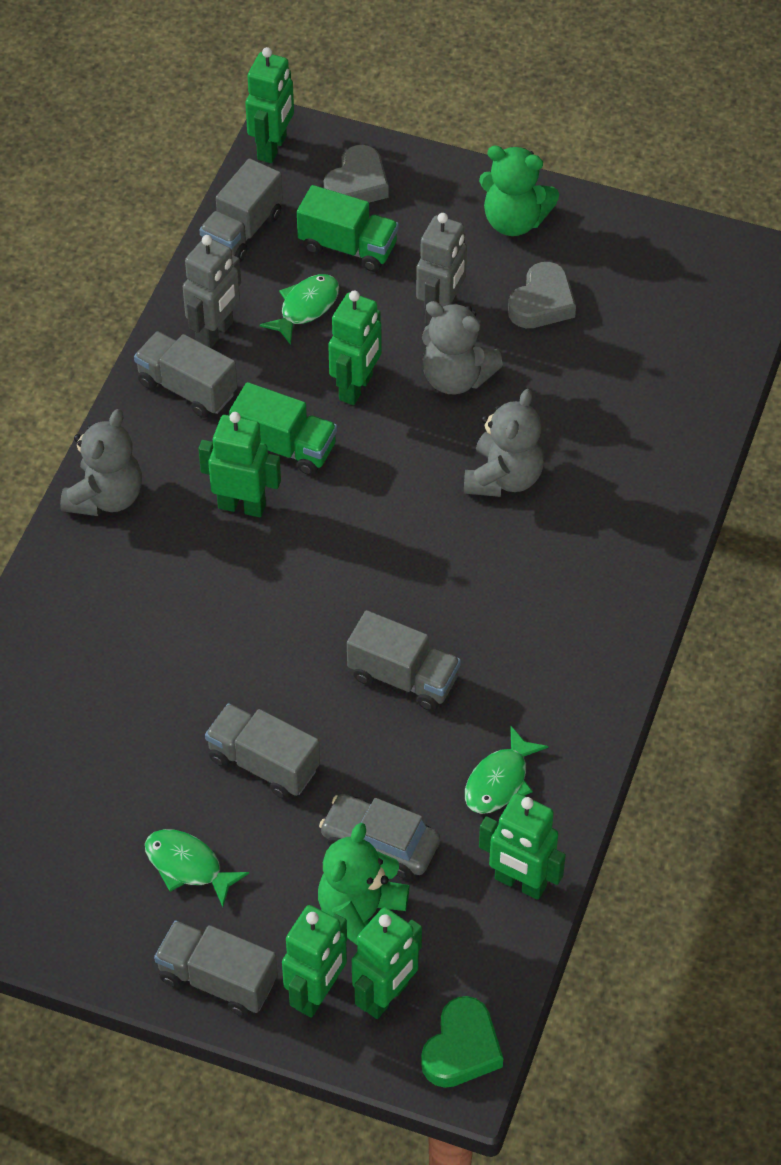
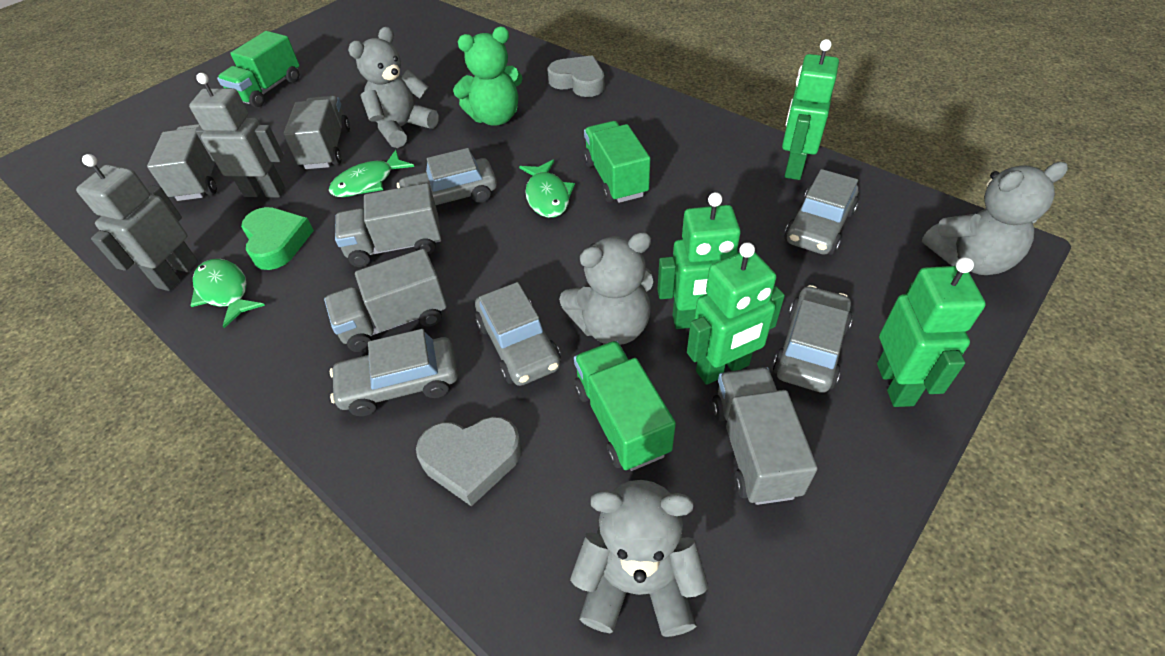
green robot: 6 -> 4
green teddy bear: 2 -> 1
green truck: 2 -> 3
grey car: 1 -> 5
grey teddy bear: 3 -> 4

